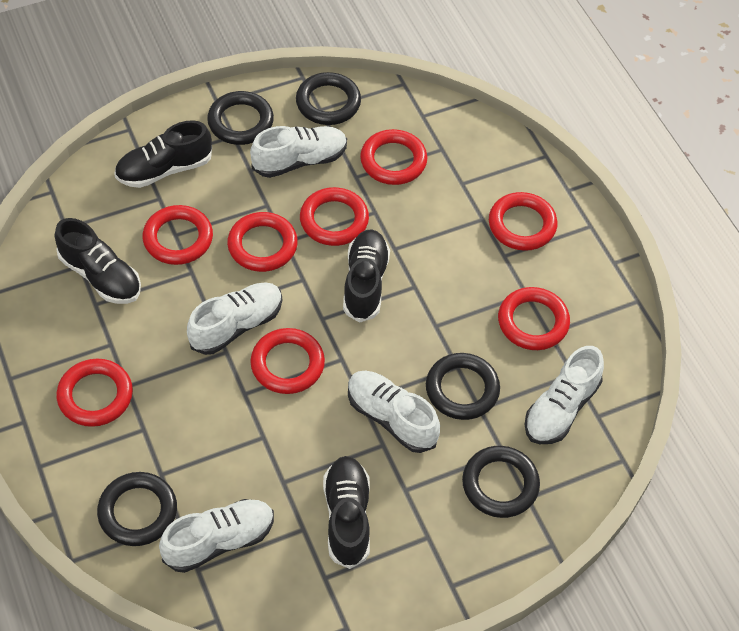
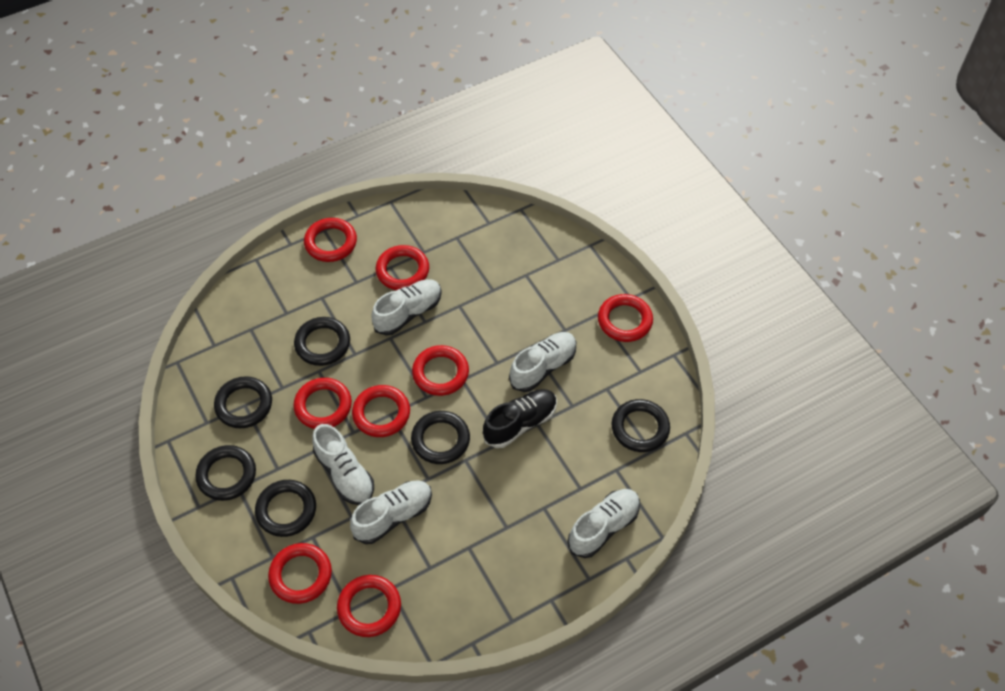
black ring: 5 -> 6
black shoe: 4 -> 1

